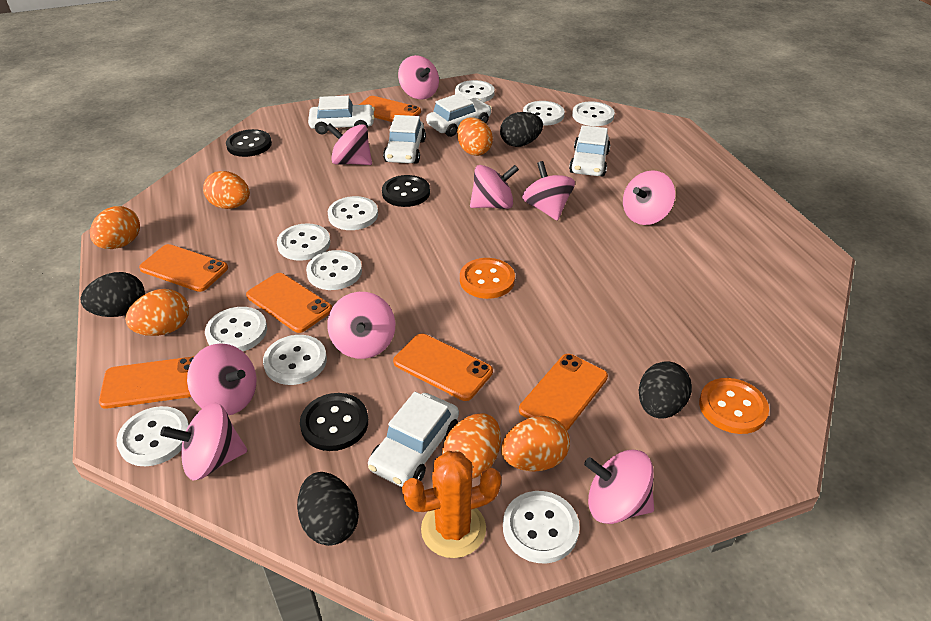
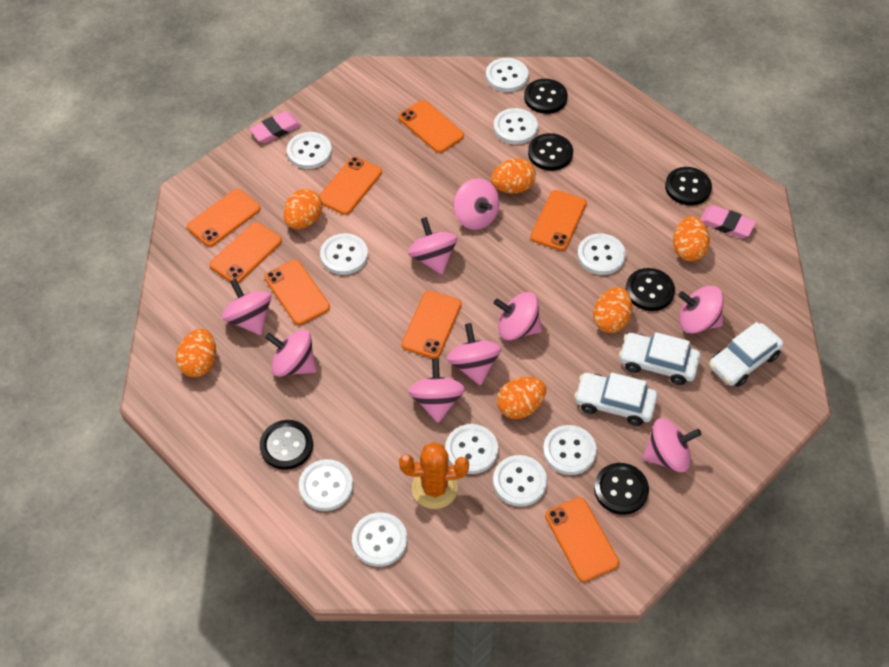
black button: 3 -> 6
black egg: 4 -> 0
orange button: 2 -> 0
orange phone: 6 -> 8
pink eraser: 0 -> 2
white car: 5 -> 3

